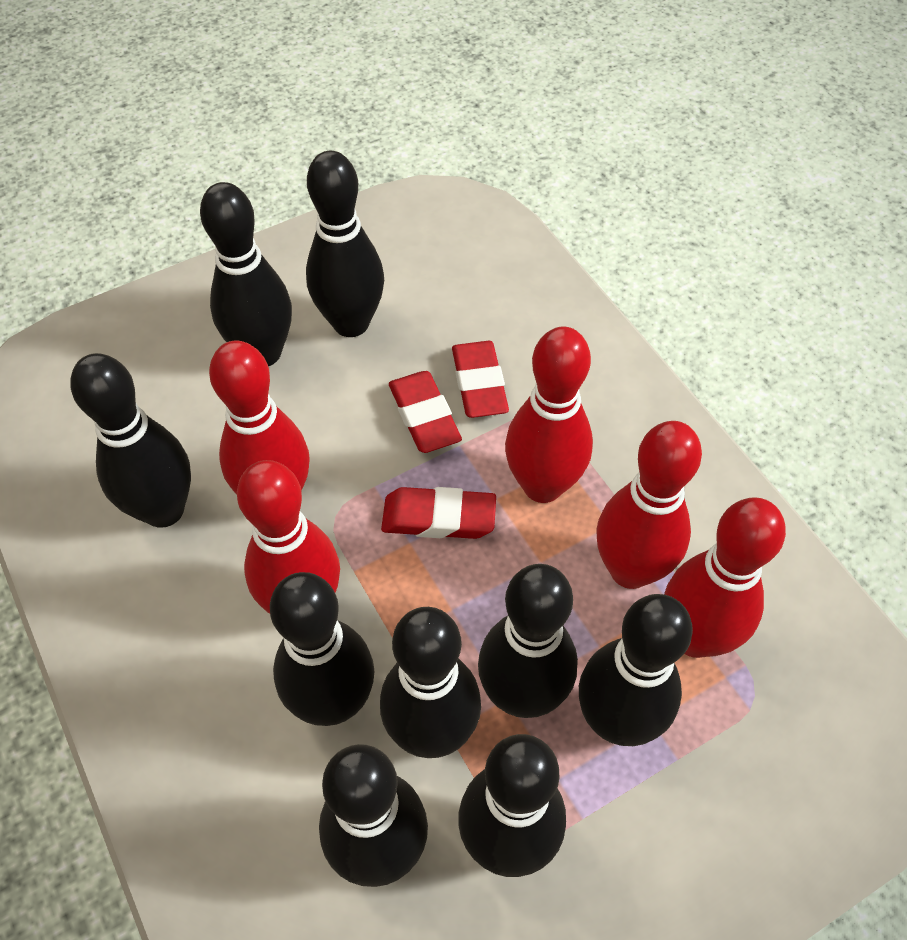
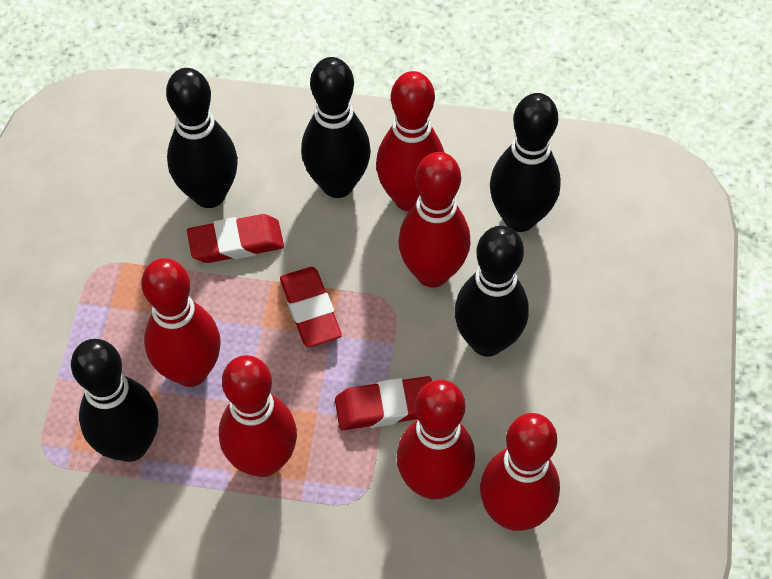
black bowling pin: 9 -> 5
red bowling pin: 5 -> 6

